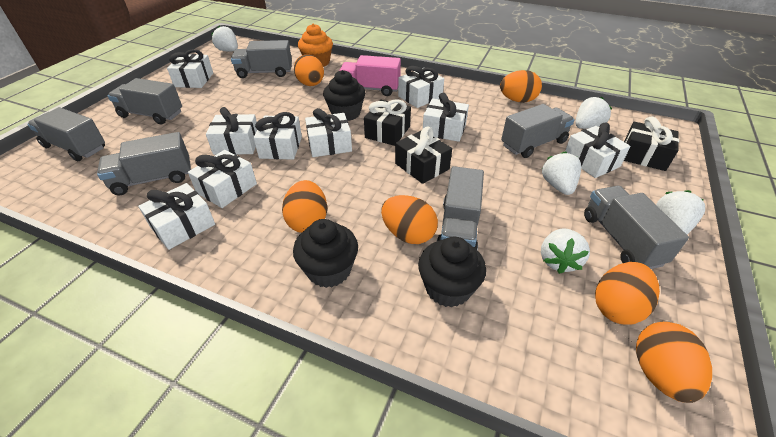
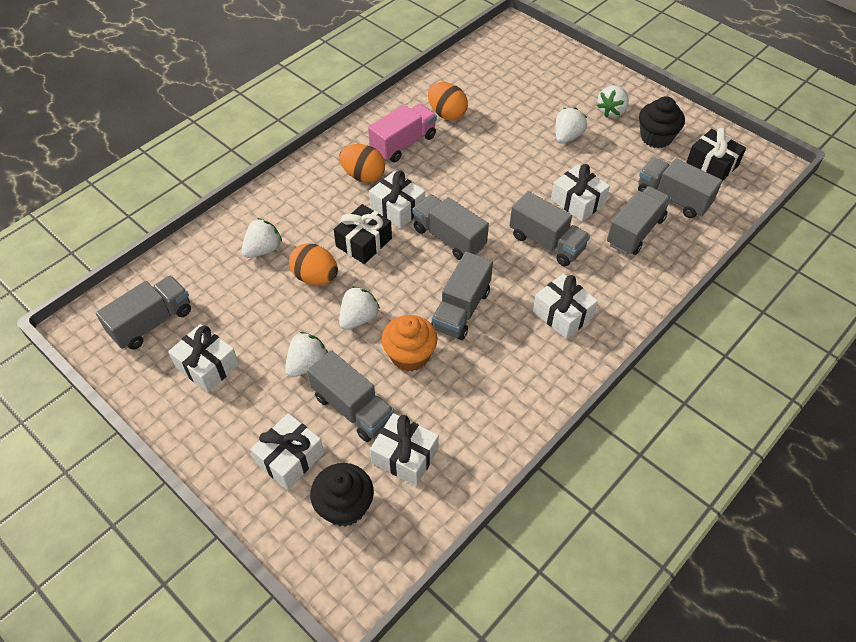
black cupcake: 3 -> 2
black gift: 3 -> 2
orange egg: 6 -> 3
white gift: 9 -> 6

